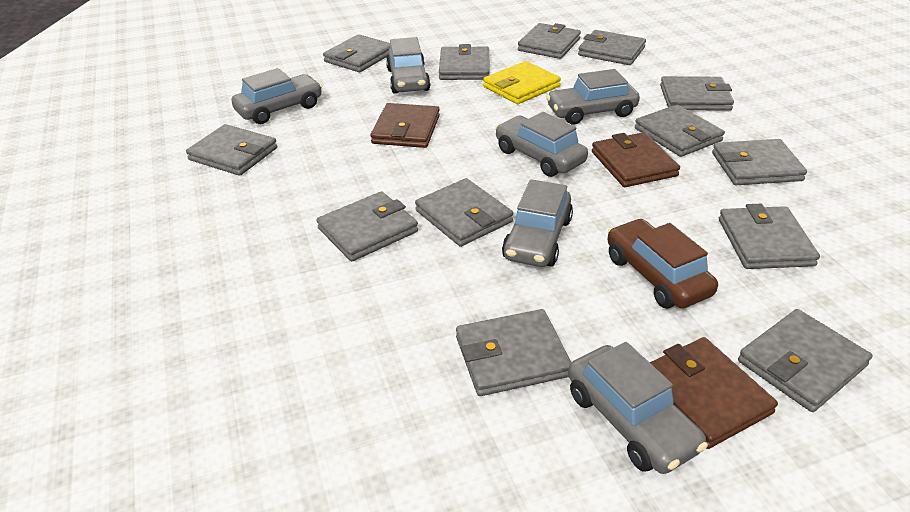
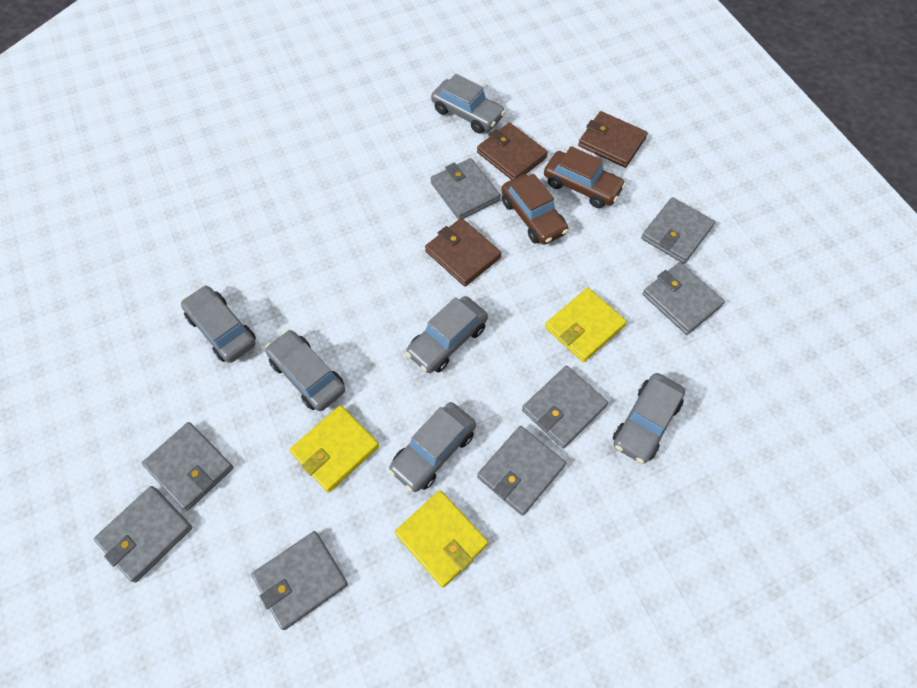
brown car: 1 -> 2
grey wallet: 13 -> 8
yellow wallet: 1 -> 3

